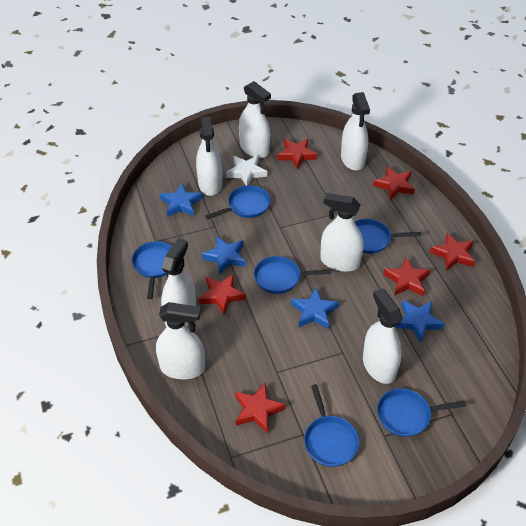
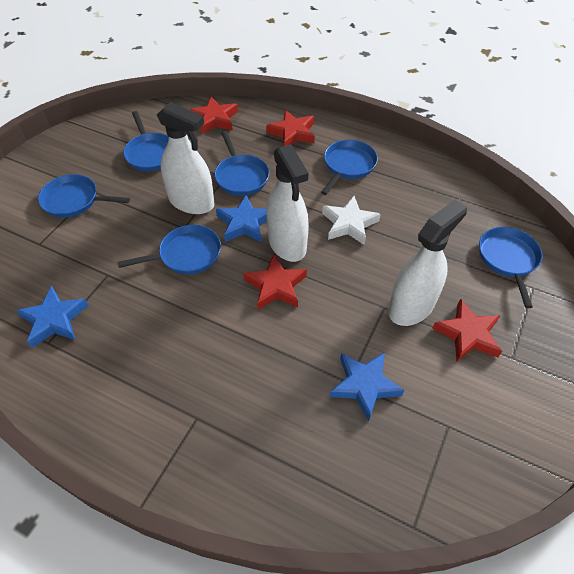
blue star: 4 -> 3
red star: 6 -> 4
white spray bottle: 7 -> 3

